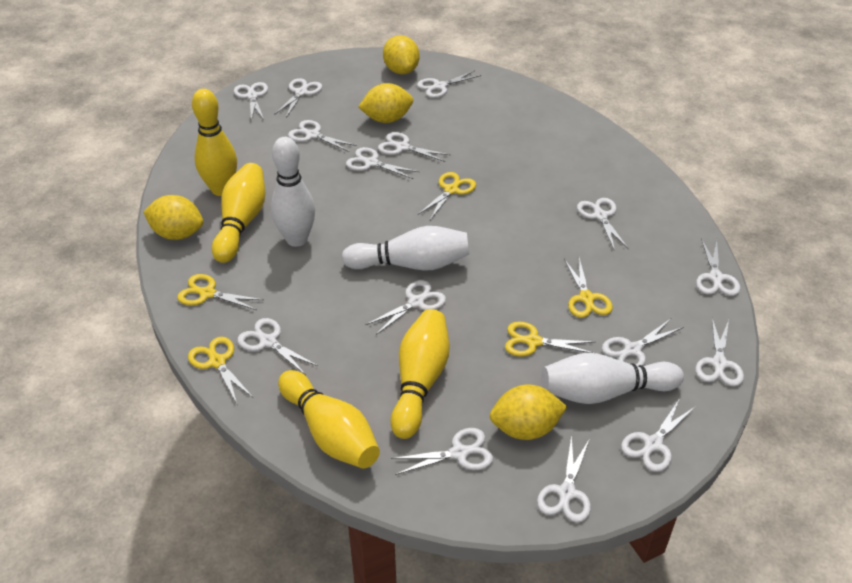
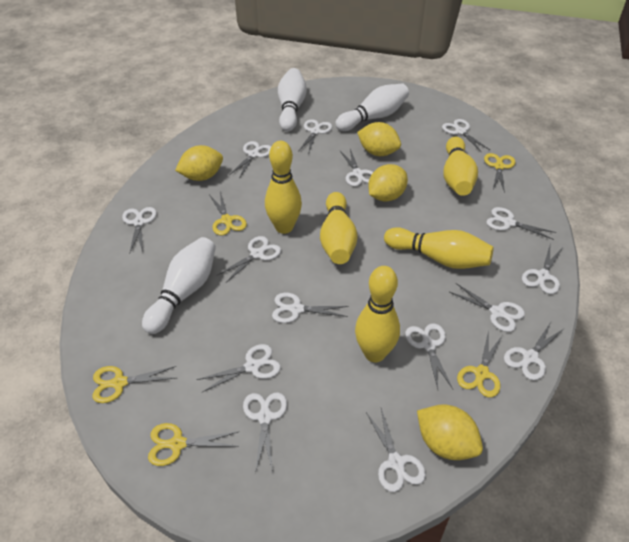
yellow bowling pin: 4 -> 5

